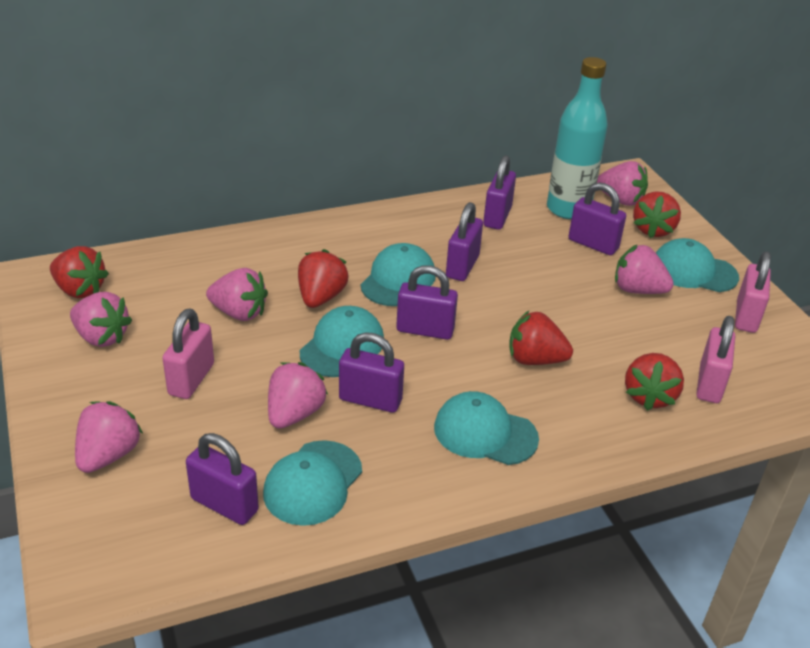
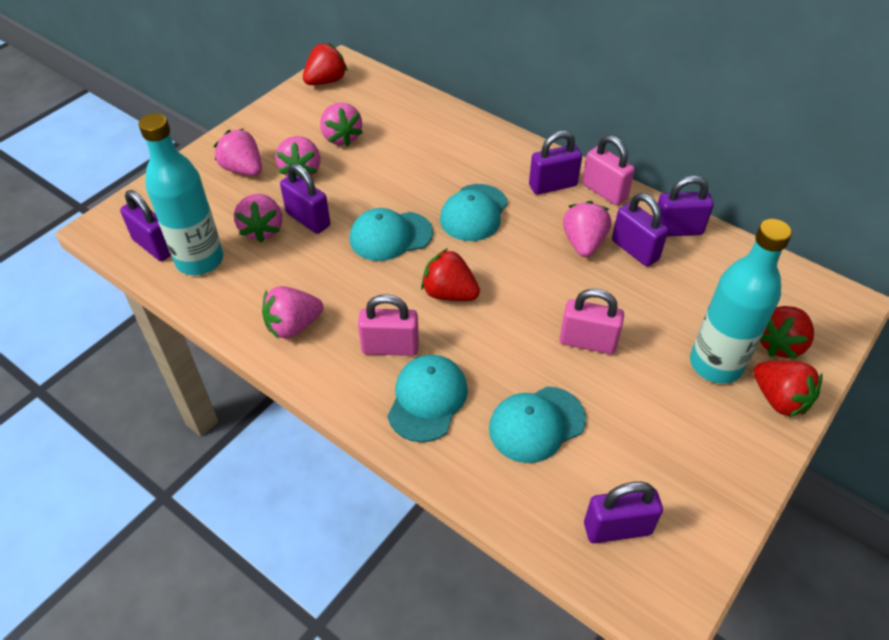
red strawberry: 5 -> 4
turquoise bottle: 1 -> 2
turquoise cap: 5 -> 4

